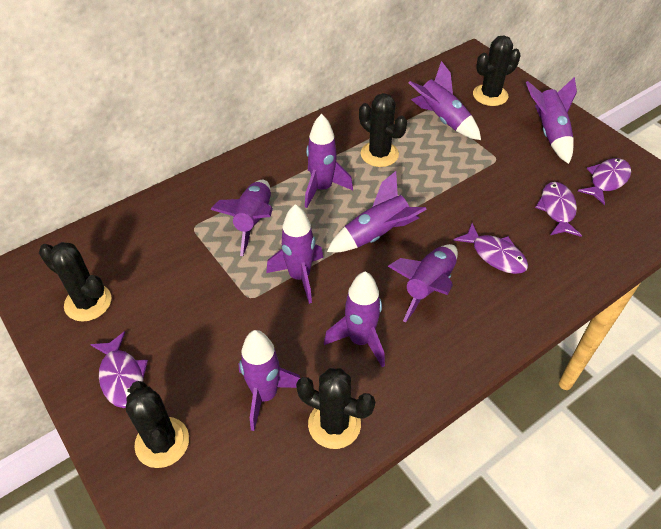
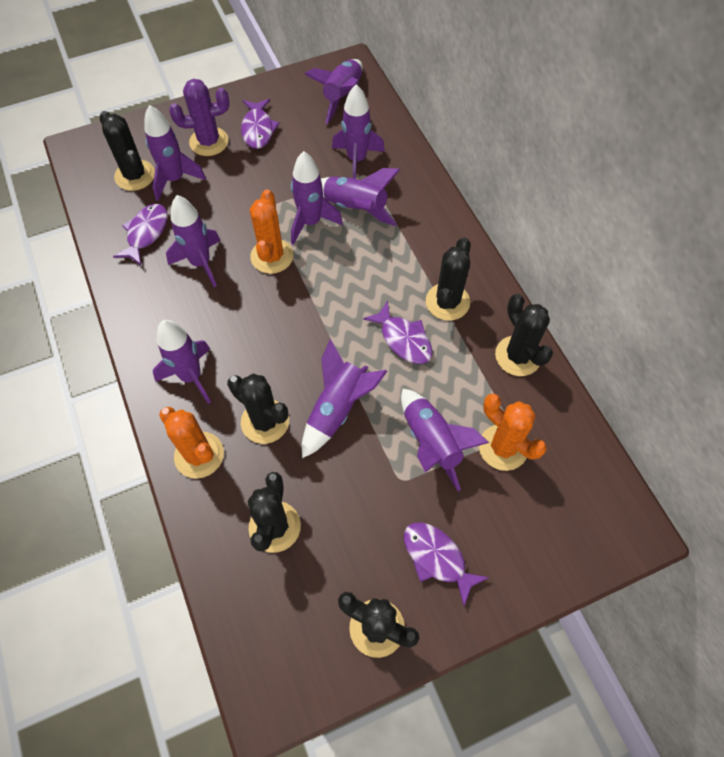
black cactus: 5 -> 6
orange cactus: 0 -> 3
purple cactus: 0 -> 1

